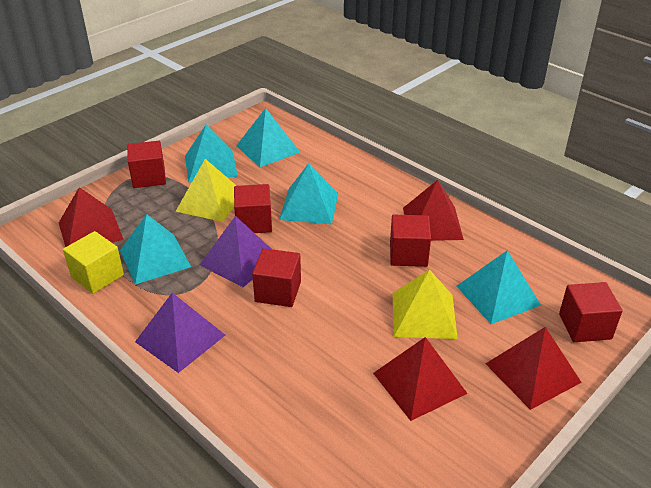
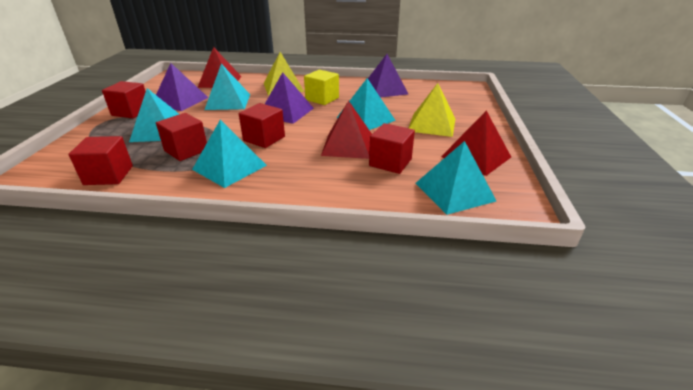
purple pyramid: 2 -> 3
red pyramid: 4 -> 3

